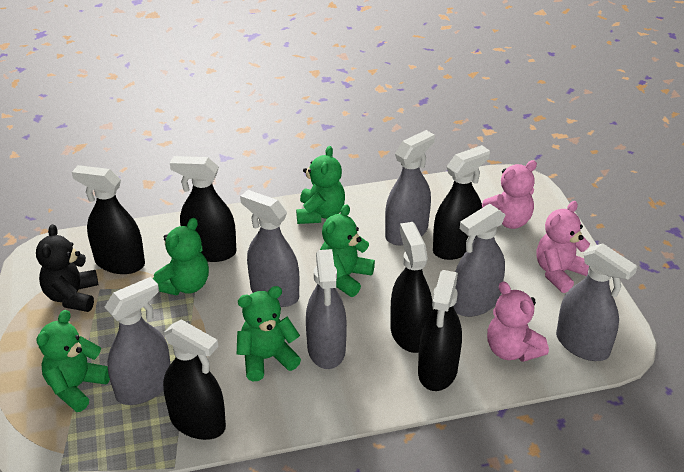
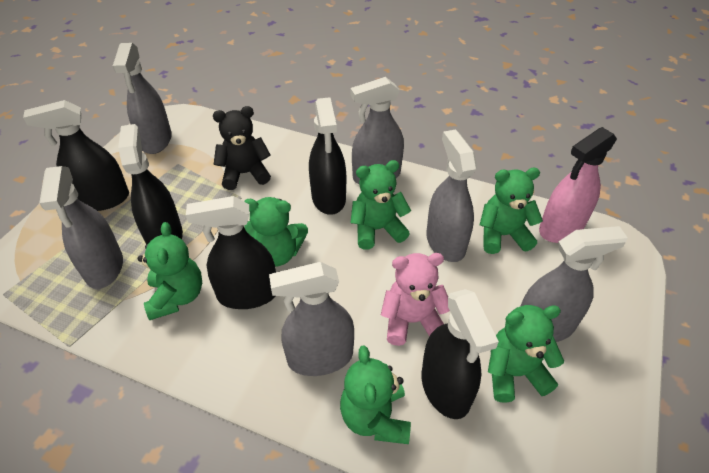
black spray bottle: 6 -> 5
green teddy bear: 5 -> 6
pink spray bottle: 0 -> 1
pink teddy bear: 3 -> 1

